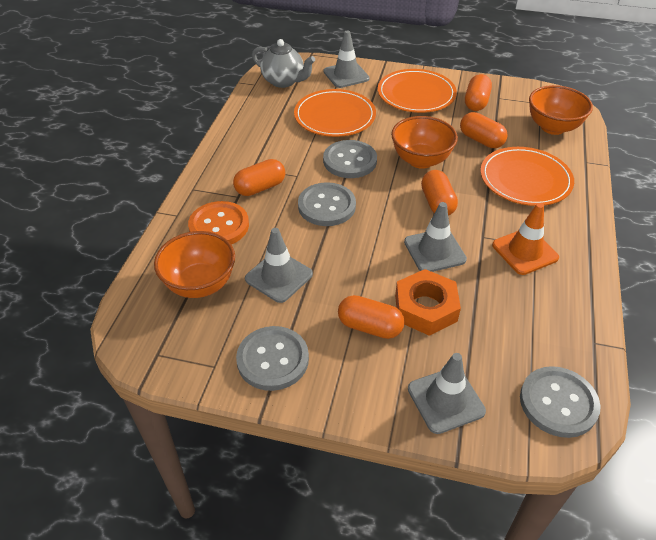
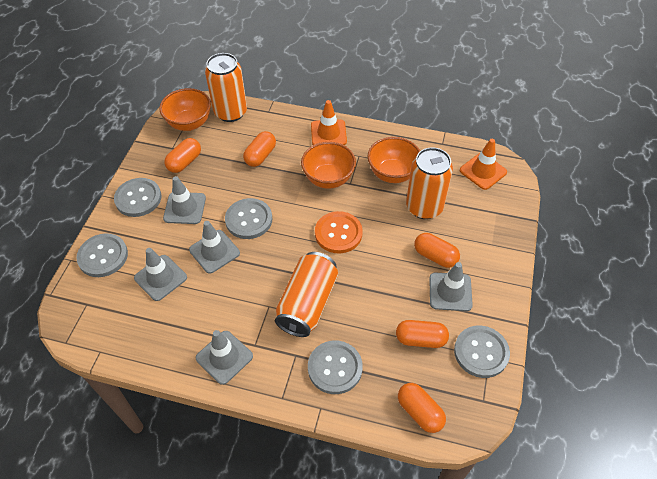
grey button: 4 -> 5
grey teapot: 1 -> 0
grey traffic cone: 4 -> 5
orange can: 0 -> 3
orange nut: 1 -> 0
orange plate: 3 -> 0
orange traffic cone: 1 -> 2

